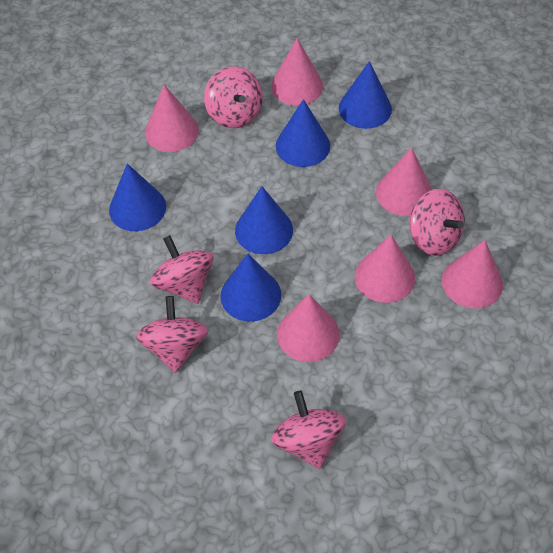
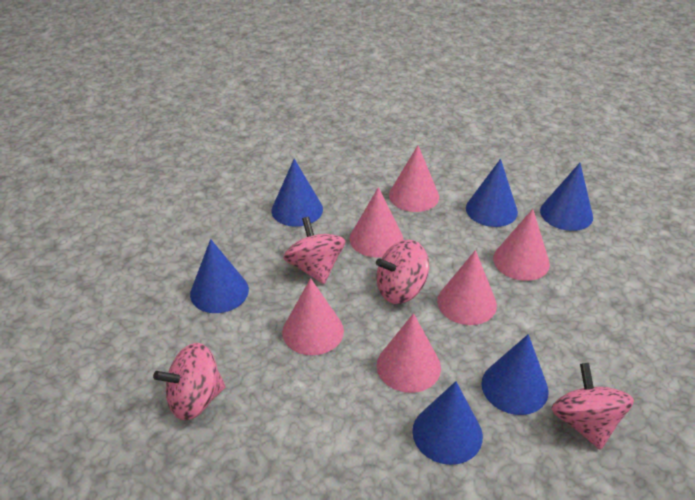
blue cone: 5 -> 6
pink spinning top: 5 -> 4

